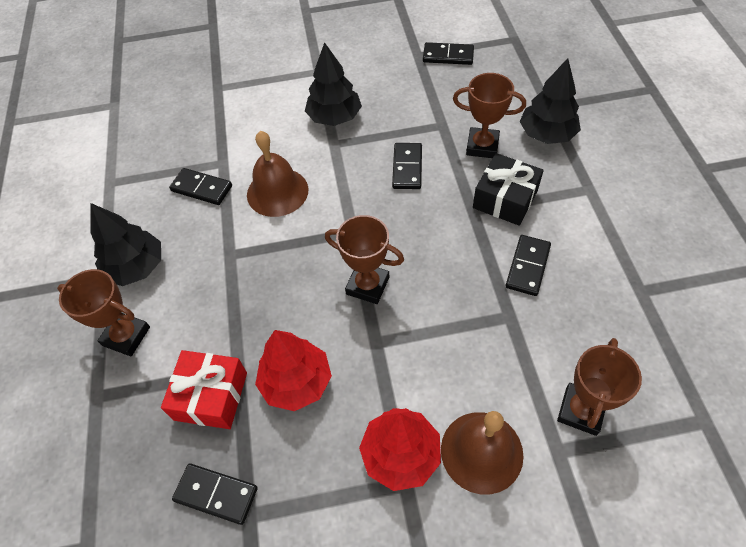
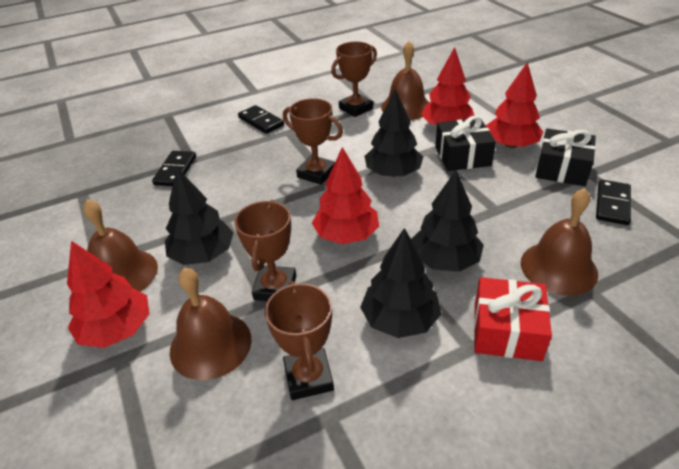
black domino: 5 -> 3
black gift: 1 -> 2
black tree: 3 -> 4
brown bell: 2 -> 4
red tree: 2 -> 4

